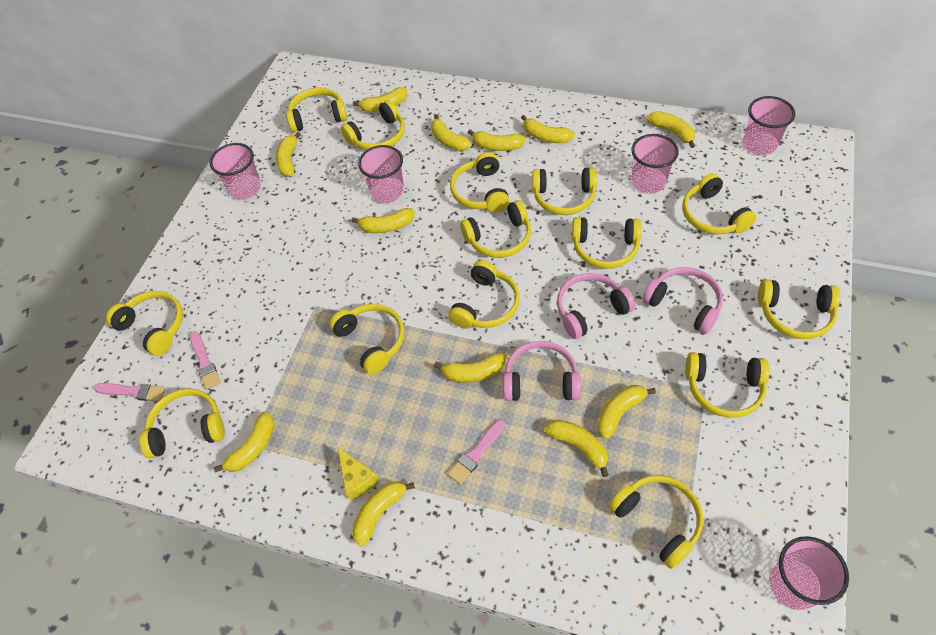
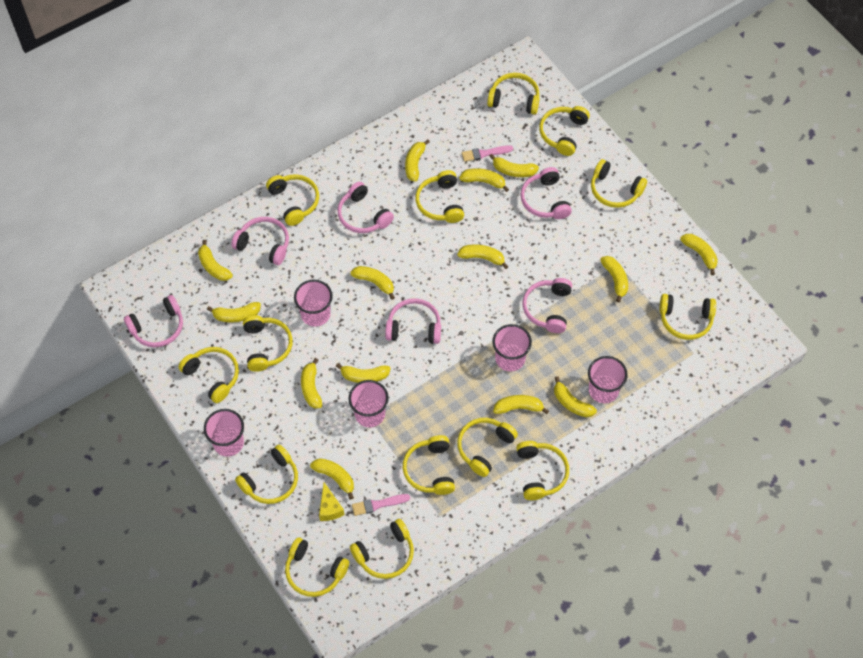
pink brush: 3 -> 2
pink headphones: 3 -> 6
yellow banana: 12 -> 14

